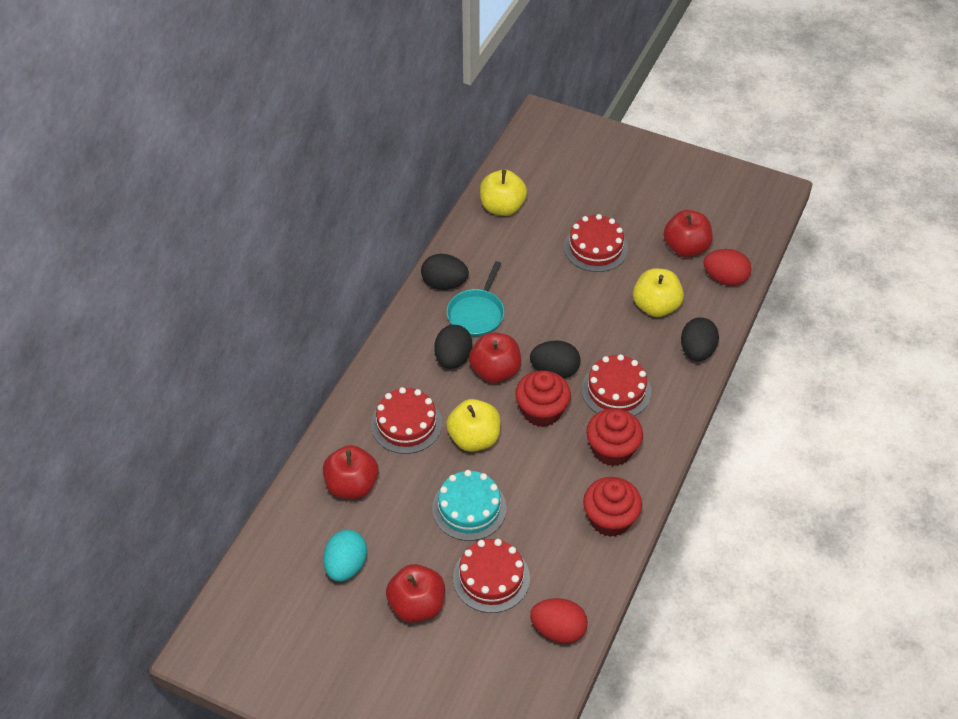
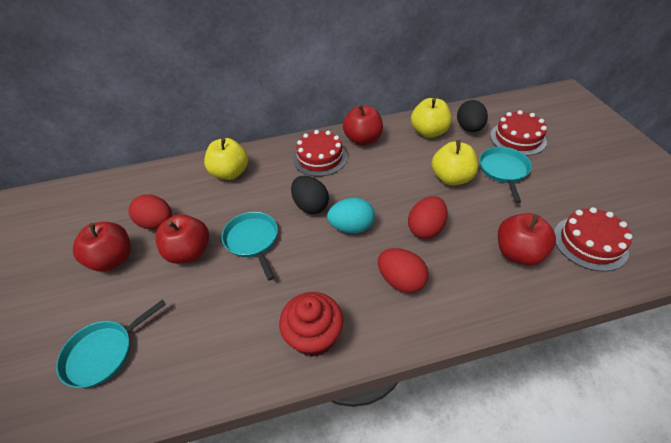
black egg: 4 -> 2
red cake: 4 -> 3
red cupcake: 3 -> 1
red egg: 2 -> 3
turquoise cake: 1 -> 0
turquoise pan: 1 -> 3

